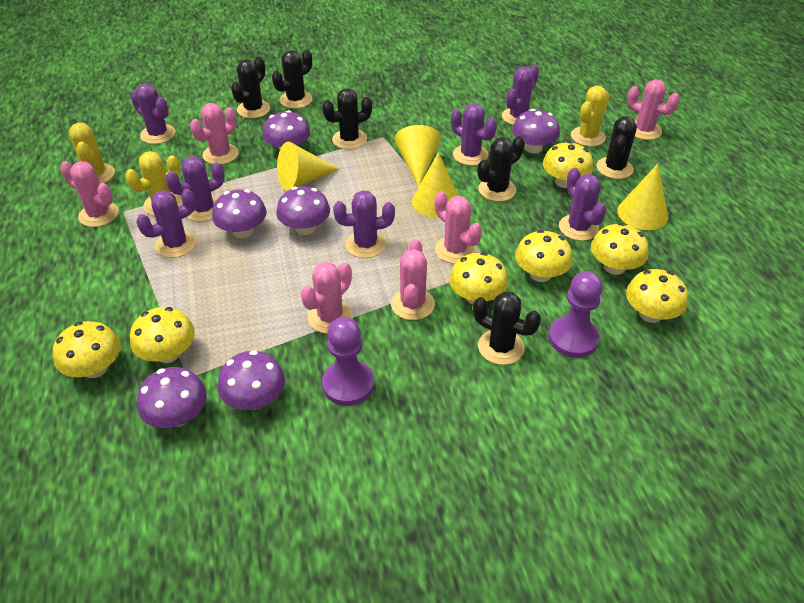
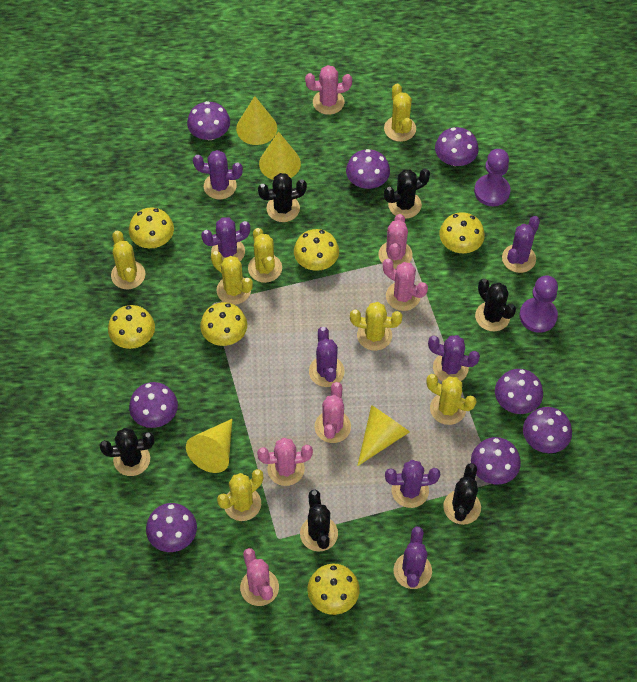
purple mushroom: 6 -> 8
yellow cactus: 3 -> 7
yellow mushroom: 7 -> 6

